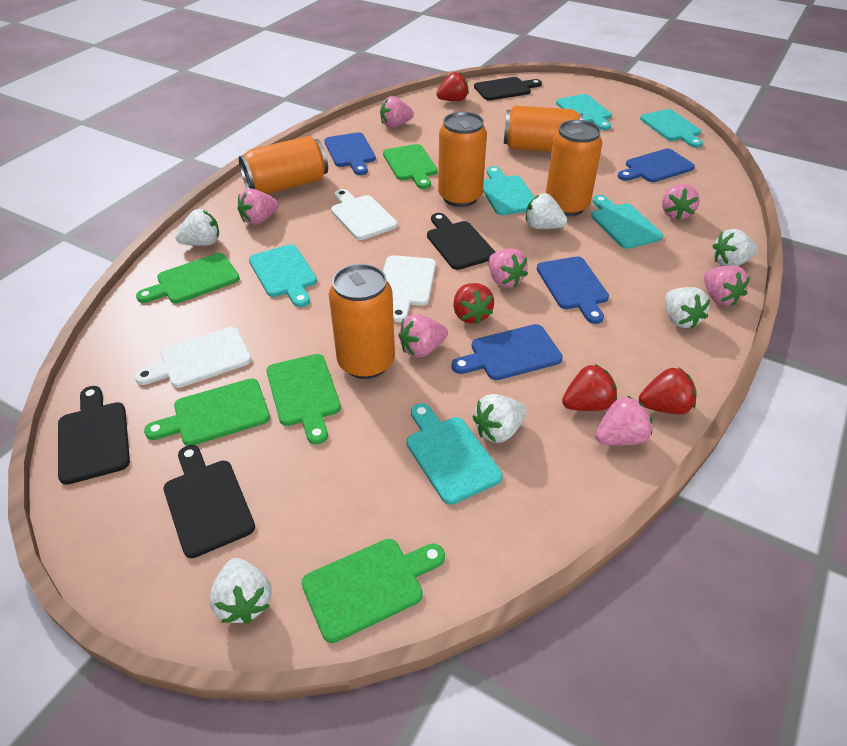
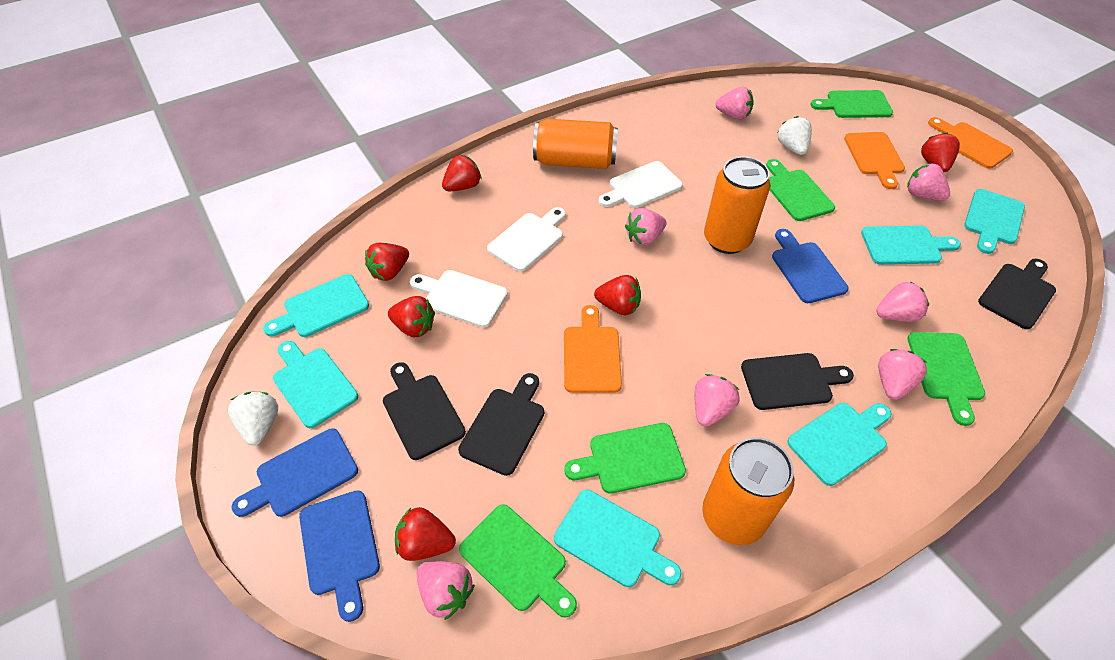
blue cutting board: 4 -> 3
orange can: 5 -> 3
orange cutting board: 0 -> 3
red strawberry: 4 -> 6
white strawberry: 6 -> 2

